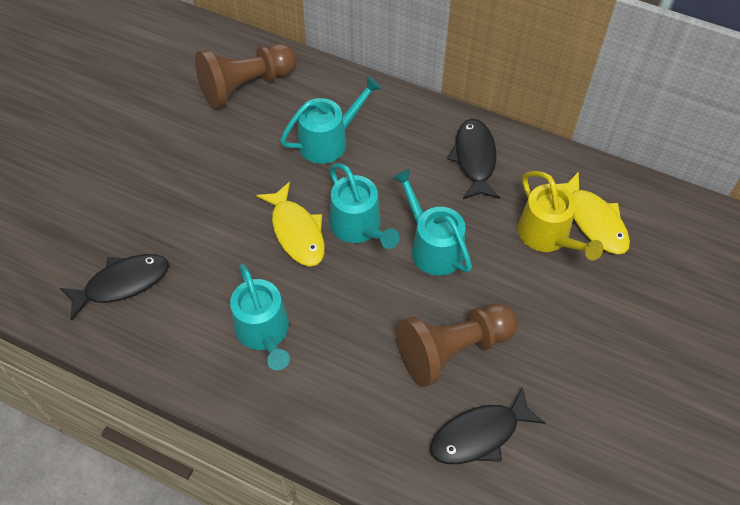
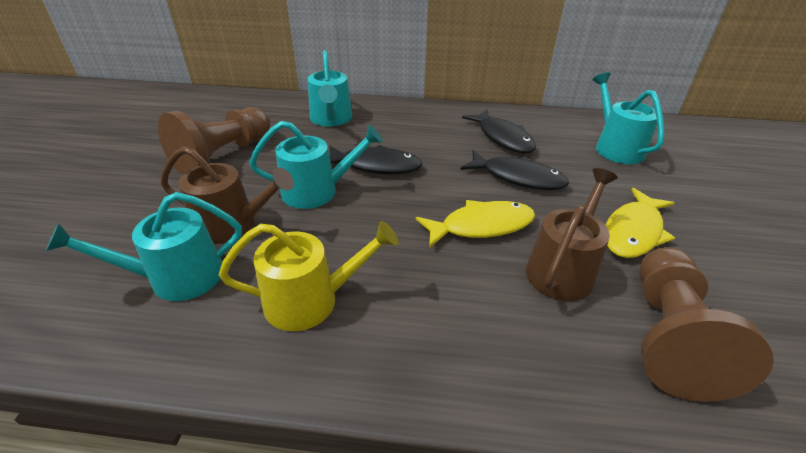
brown watering can: 0 -> 2

